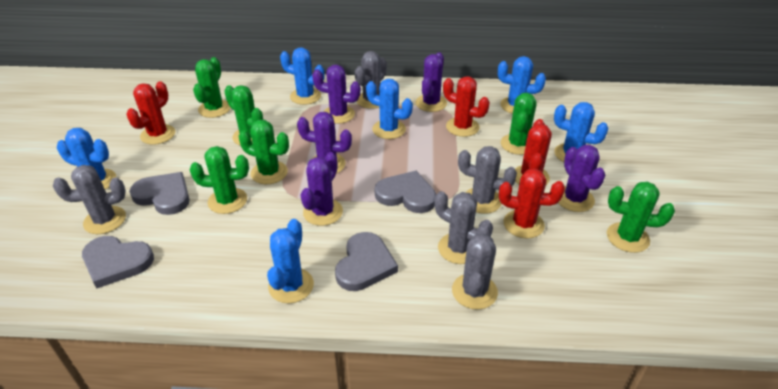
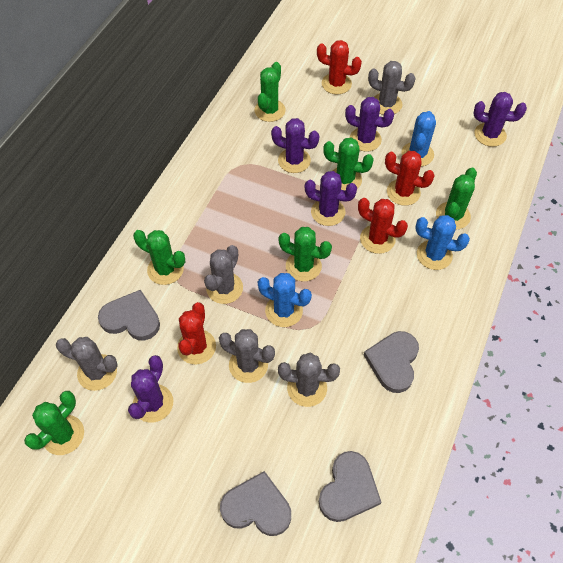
blue cactus: 6 -> 3

